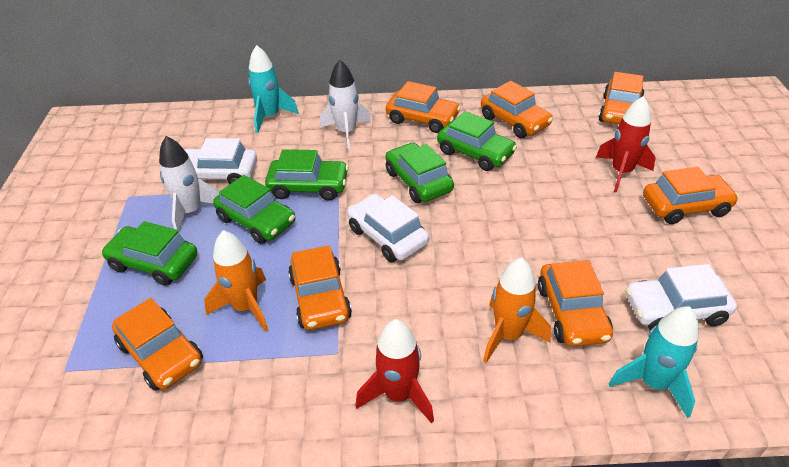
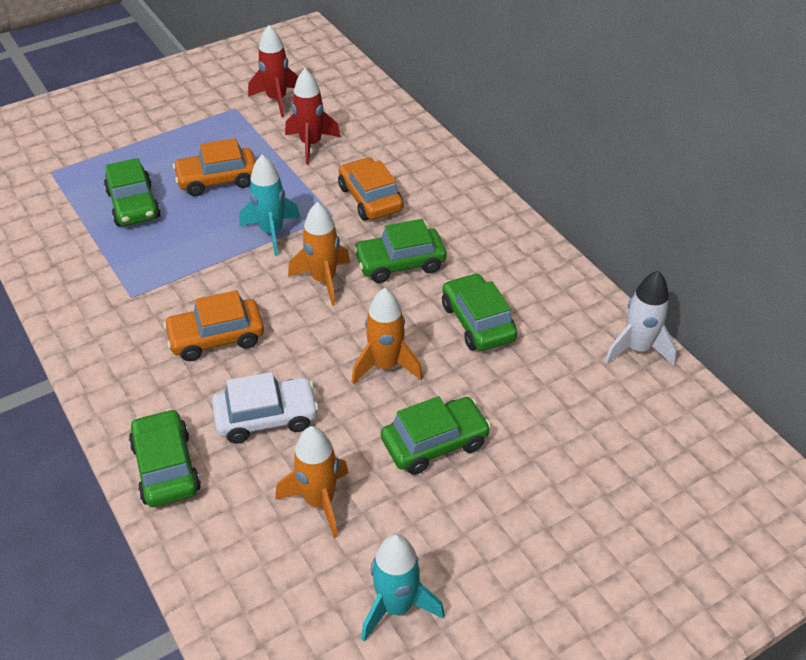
orange car: 7 -> 3
orange rocket: 2 -> 3
white car: 3 -> 1
white rocket: 2 -> 1

